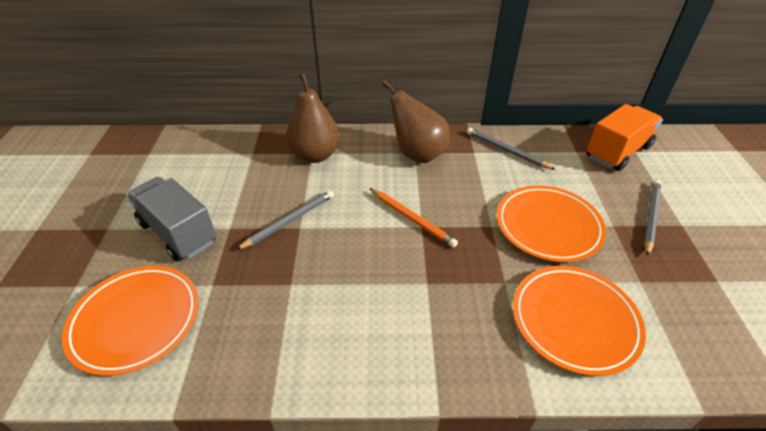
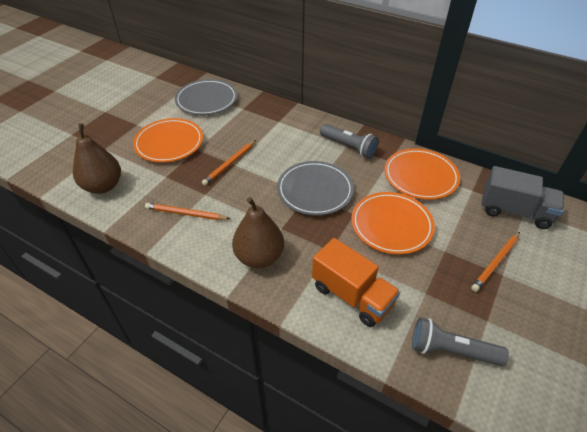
grey flashlight: 0 -> 2
grey pencil: 3 -> 0
grey plate: 0 -> 2
orange pencil: 1 -> 3

